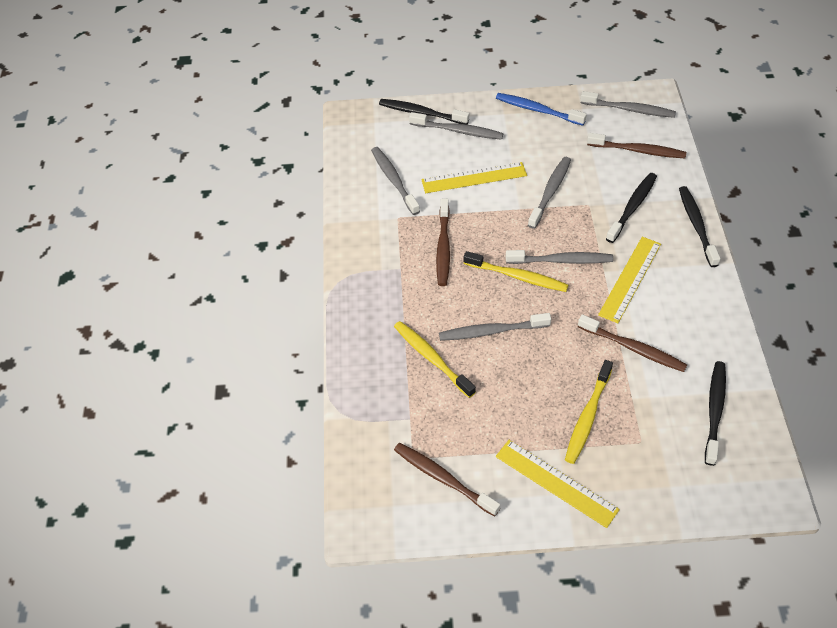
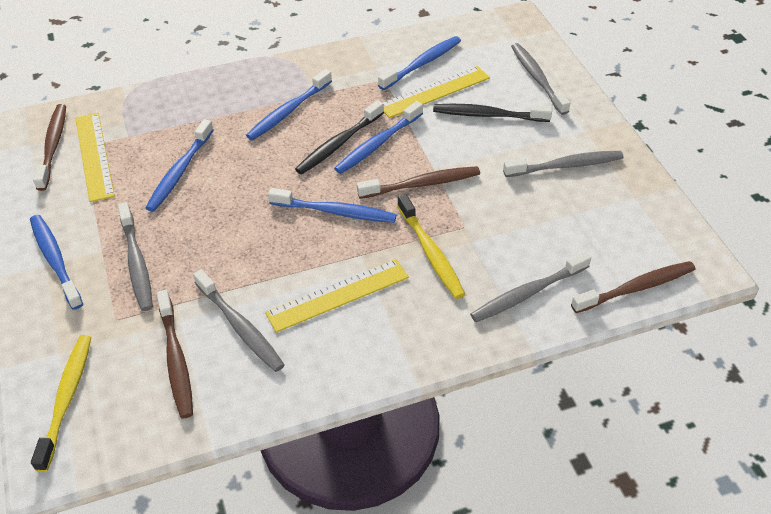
black toothbrush: 4 -> 2
blue toothbrush: 1 -> 6
grey toothbrush: 6 -> 5
yellow toothbrush: 3 -> 2

